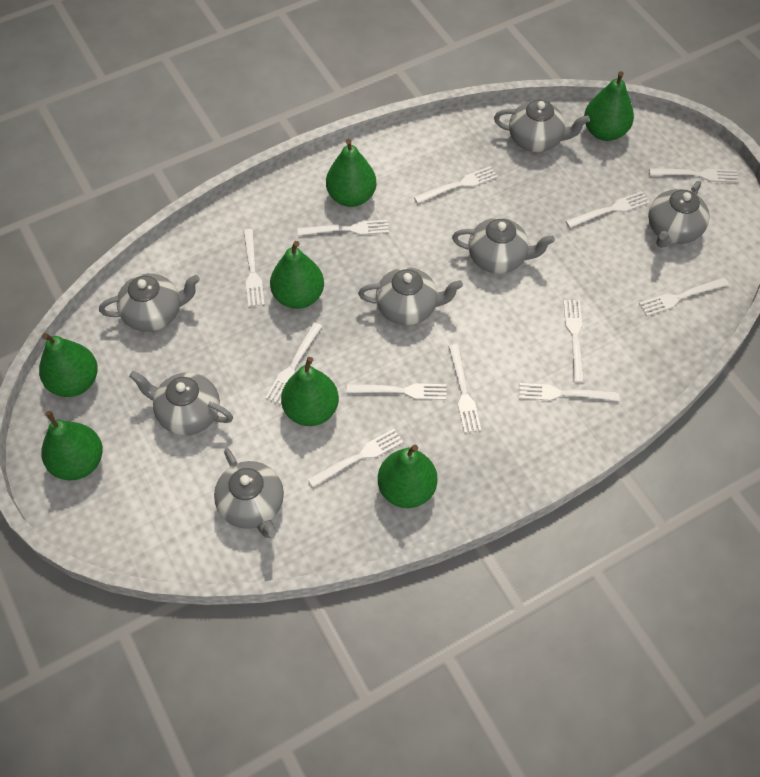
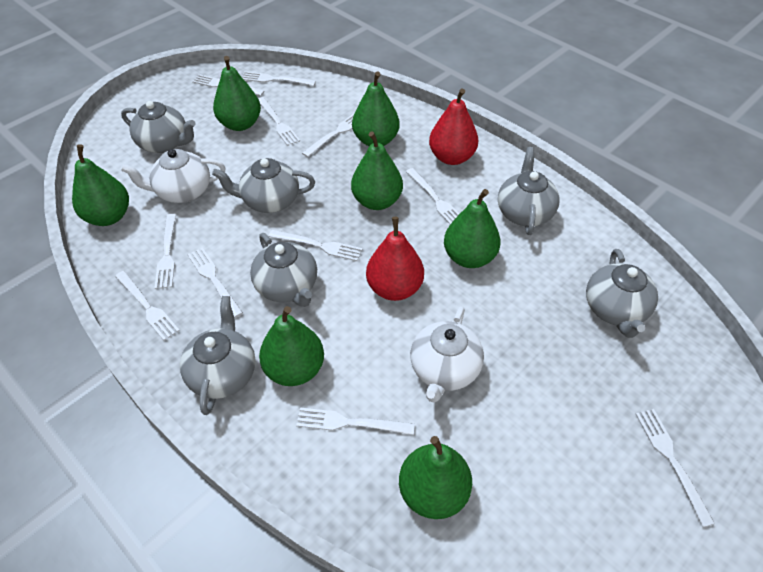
grey teapot: 7 -> 6
red pear: 0 -> 2
white fork: 12 -> 11
white teapot: 0 -> 2

